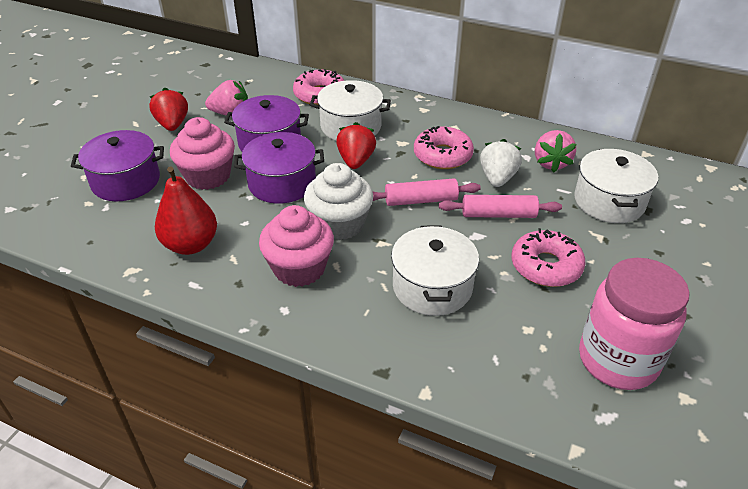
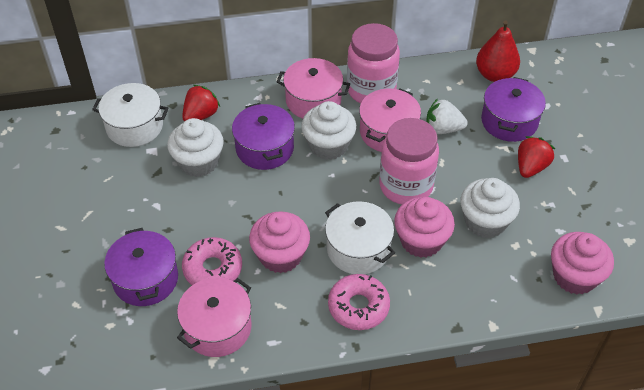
pink cupcake: 2 -> 3
pink donut: 3 -> 2
pink jar: 1 -> 2
pink pot: 0 -> 3
pink rolling pin: 2 -> 0
pink strawberry: 2 -> 0
white cupcake: 1 -> 3
white pot: 3 -> 2

